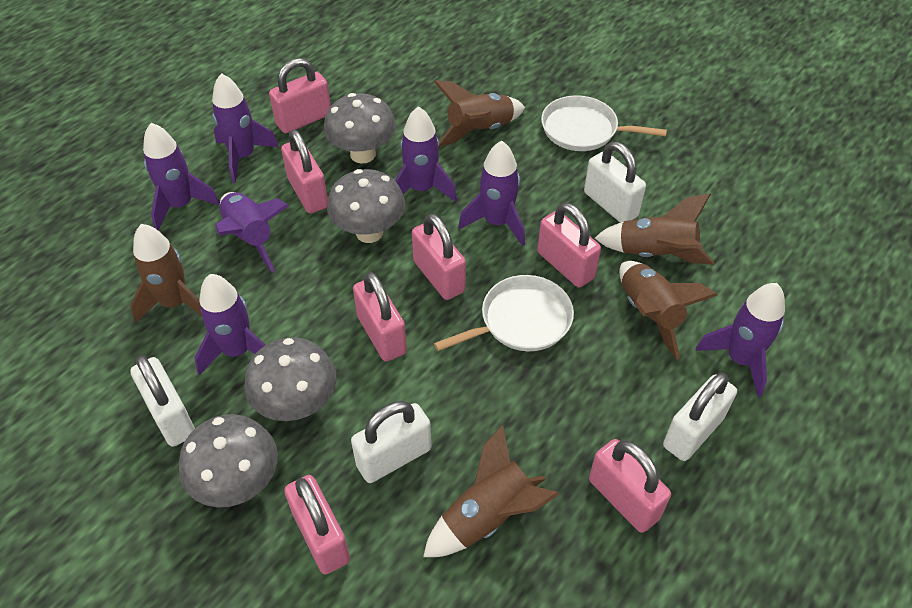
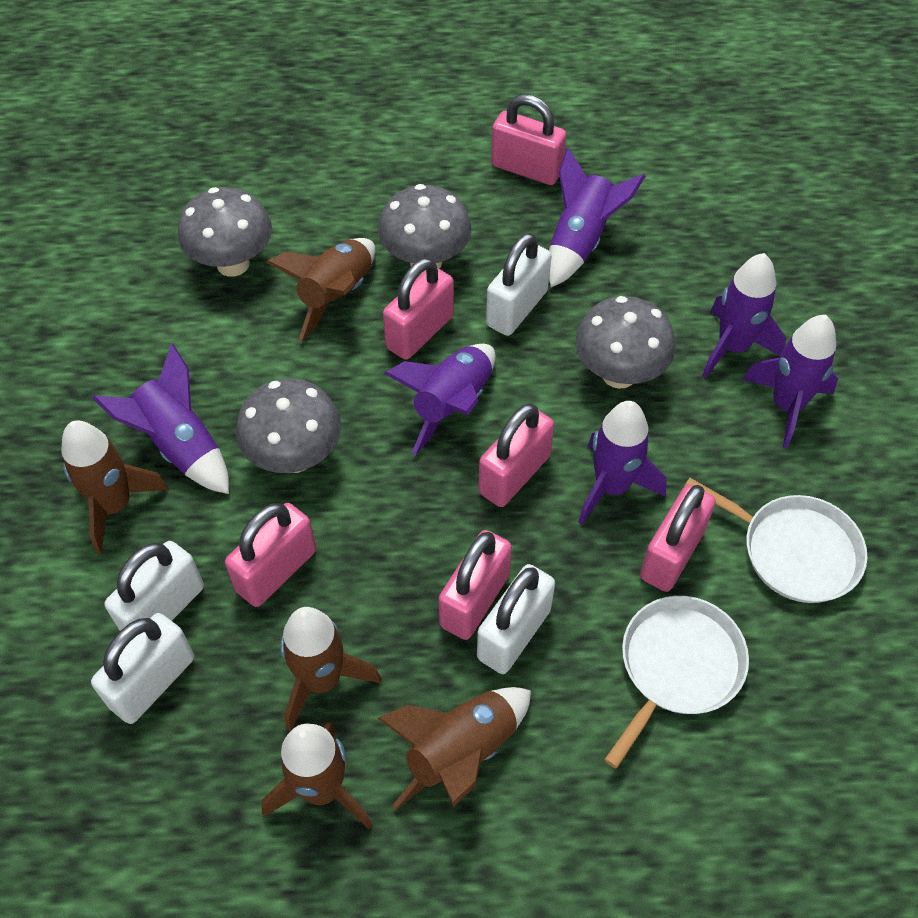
pink padlock: 7 -> 6
purple rocket: 7 -> 6

